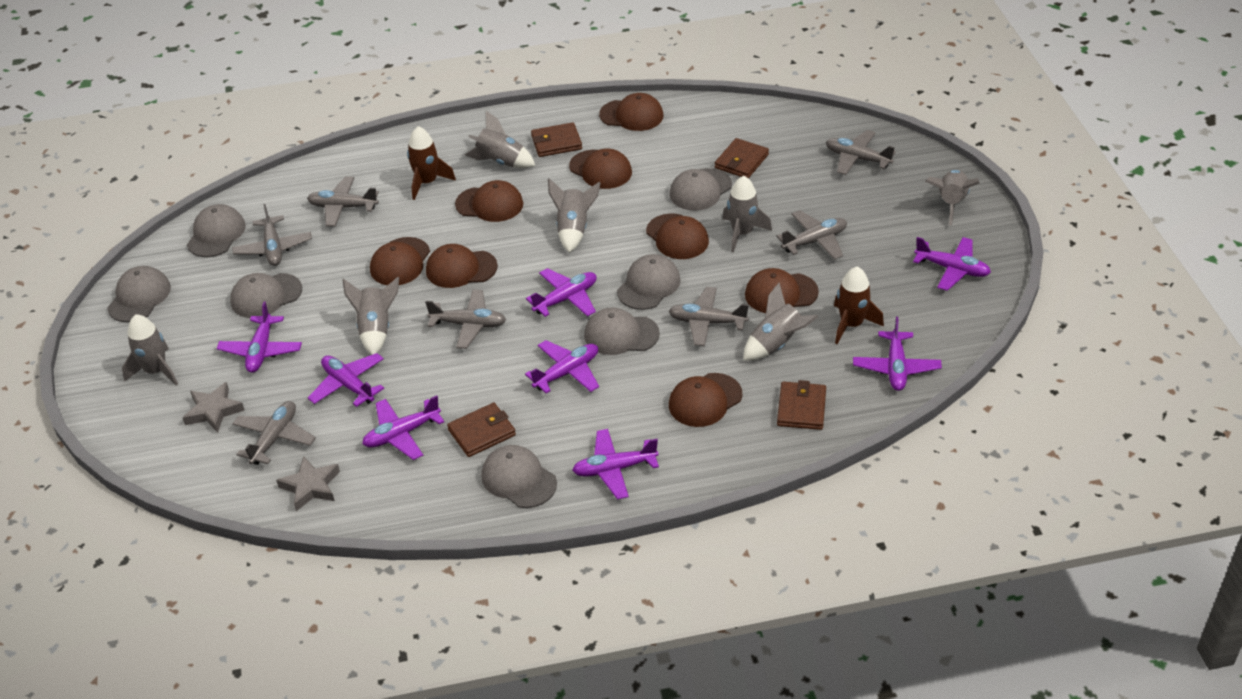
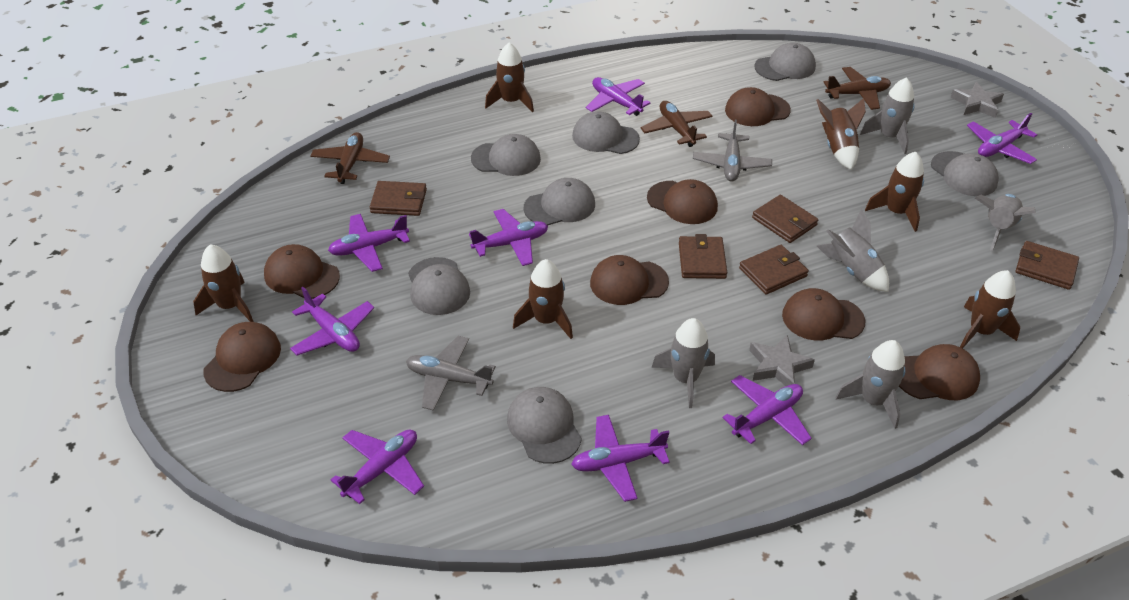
brown cap: 8 -> 7
brown plane: 0 -> 3
brown rocket: 2 -> 6
brown wallet: 4 -> 5
grey plane: 7 -> 2
grey rocket: 7 -> 5

